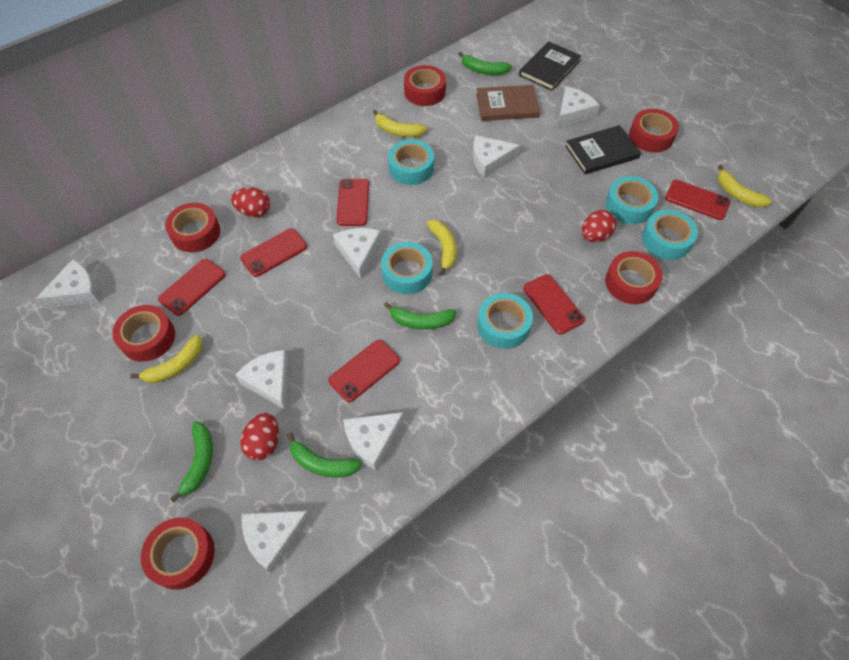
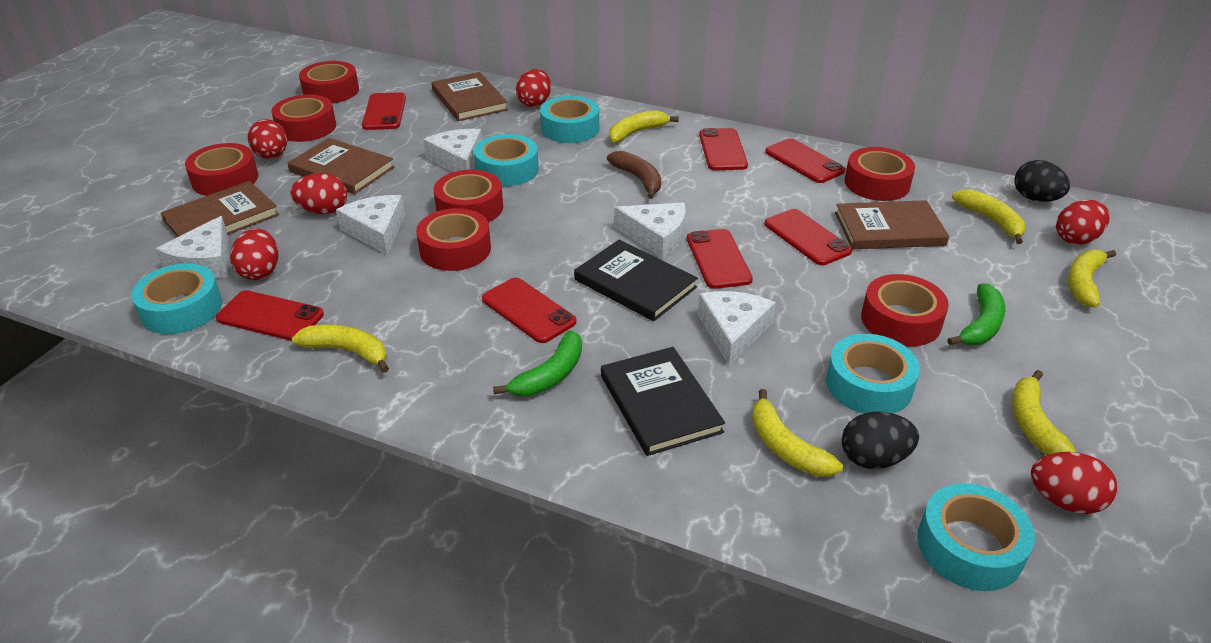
black egg: 0 -> 2
brown banana: 0 -> 1
brown book: 1 -> 4
green banana: 4 -> 2
red egg: 3 -> 6
red phone: 6 -> 7
red tape: 6 -> 7
white cheese: 7 -> 5
yellow banana: 4 -> 6

